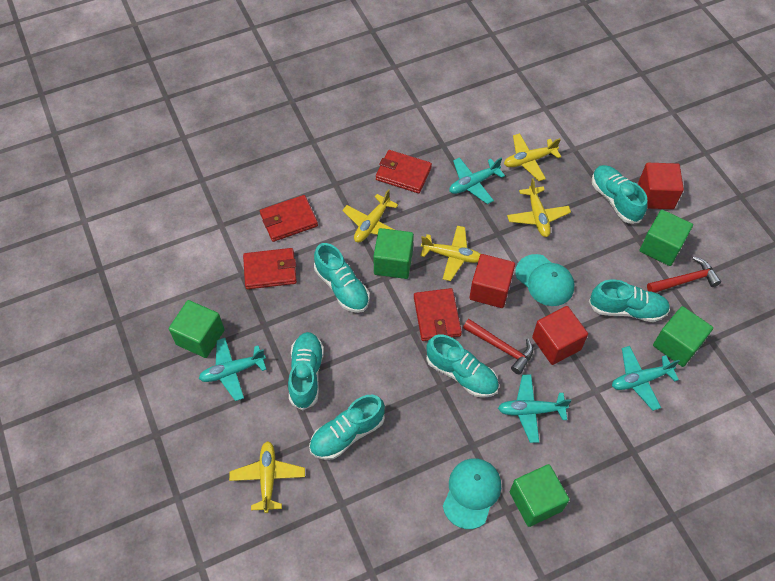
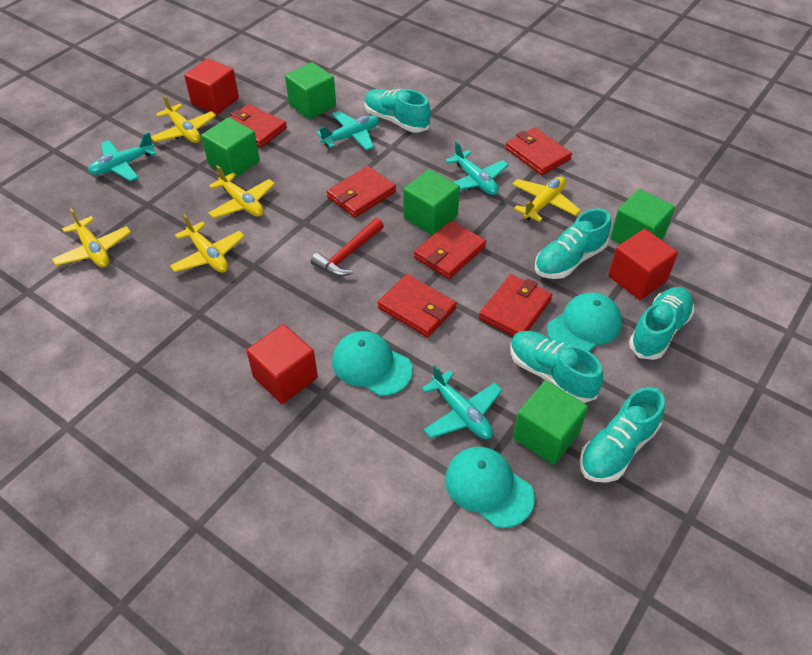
red hammer: 2 -> 1
red wallet: 4 -> 6
turquoise cap: 2 -> 3
turquoise shoe: 6 -> 5

